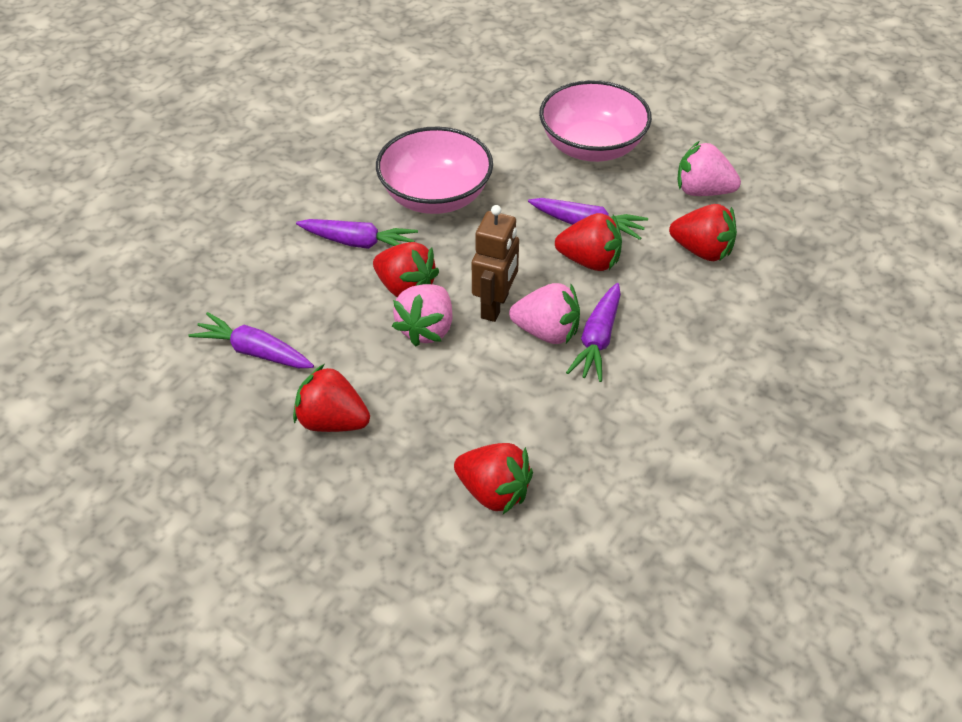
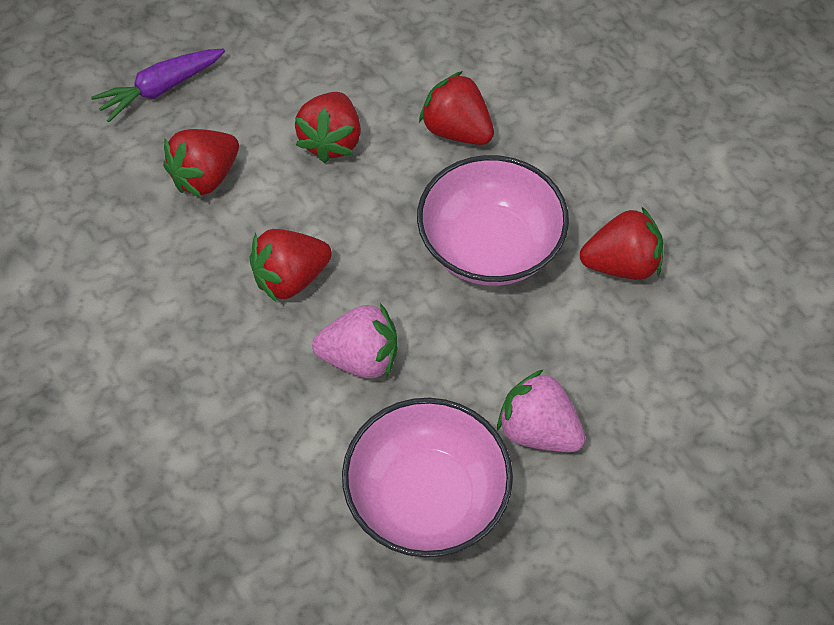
brown robot: 1 -> 0
pink strawberry: 3 -> 2
purple carrot: 4 -> 1

